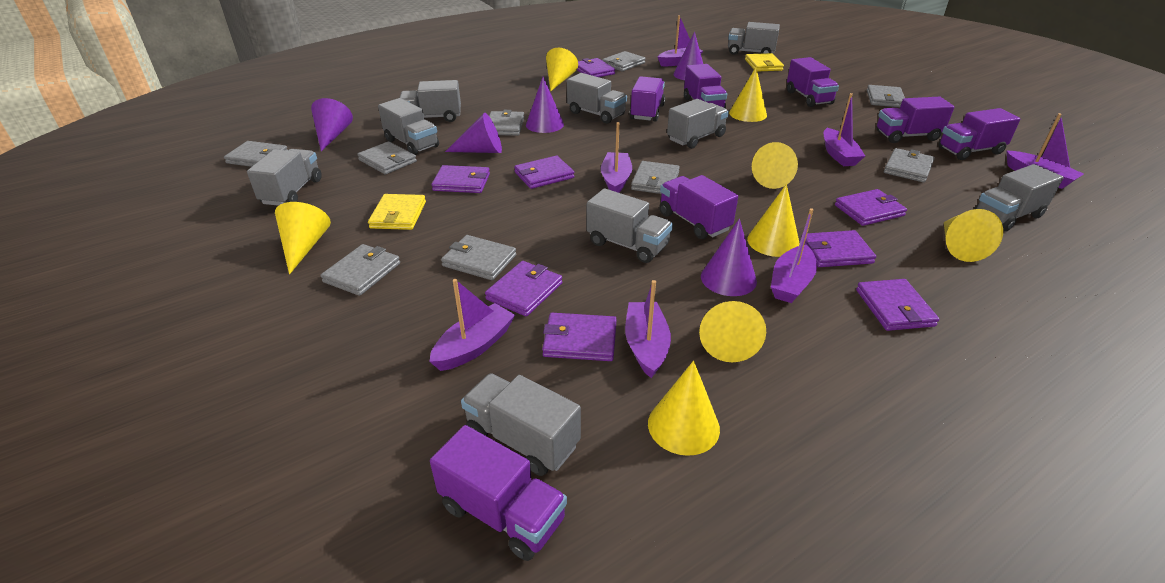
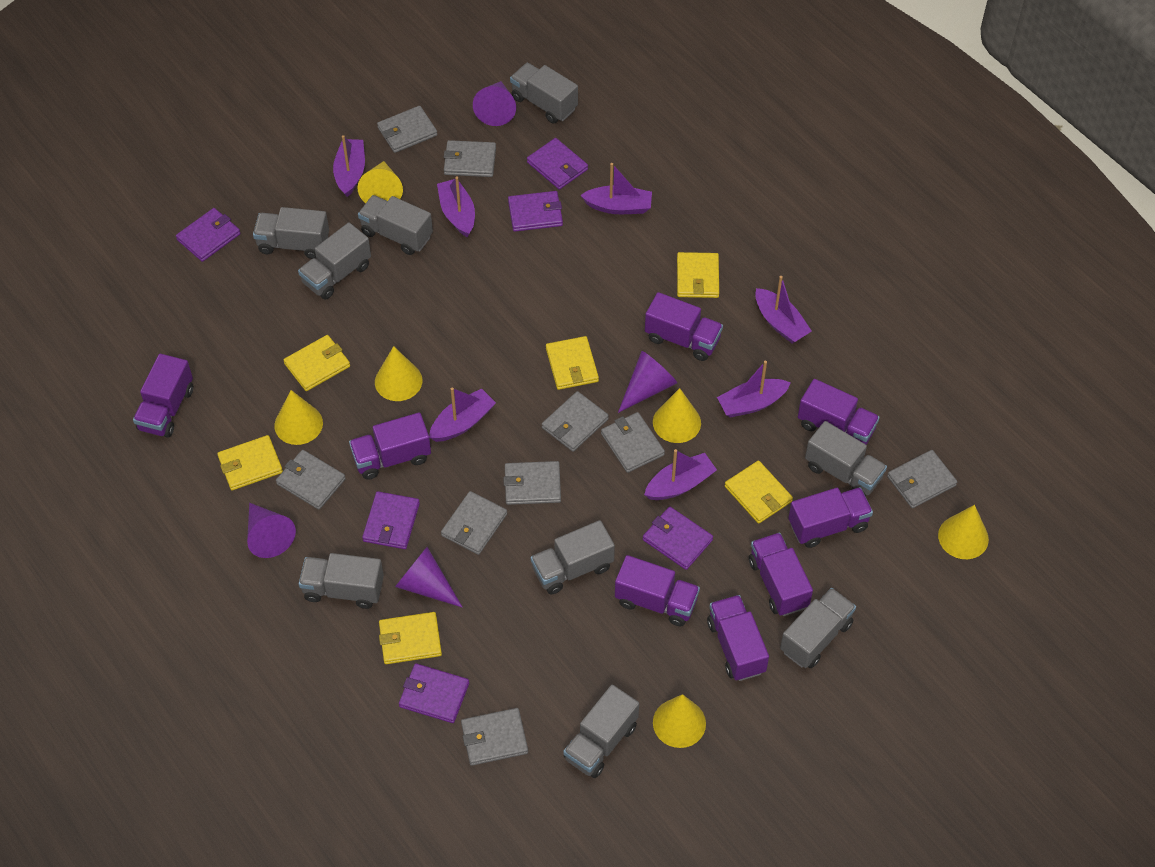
purple cone: 5 -> 4
purple truck: 7 -> 8
purple wallet: 8 -> 6
yellow cone: 8 -> 6
yellow wallet: 2 -> 6

